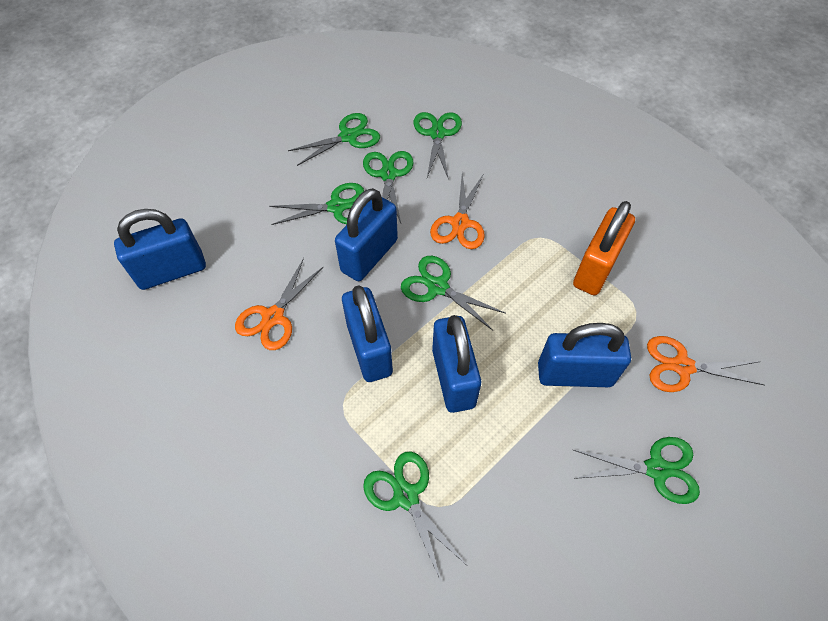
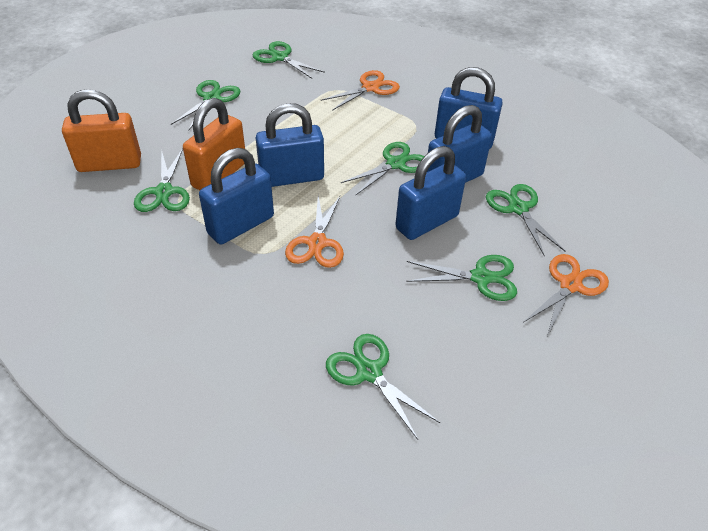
orange padlock: 1 -> 2

